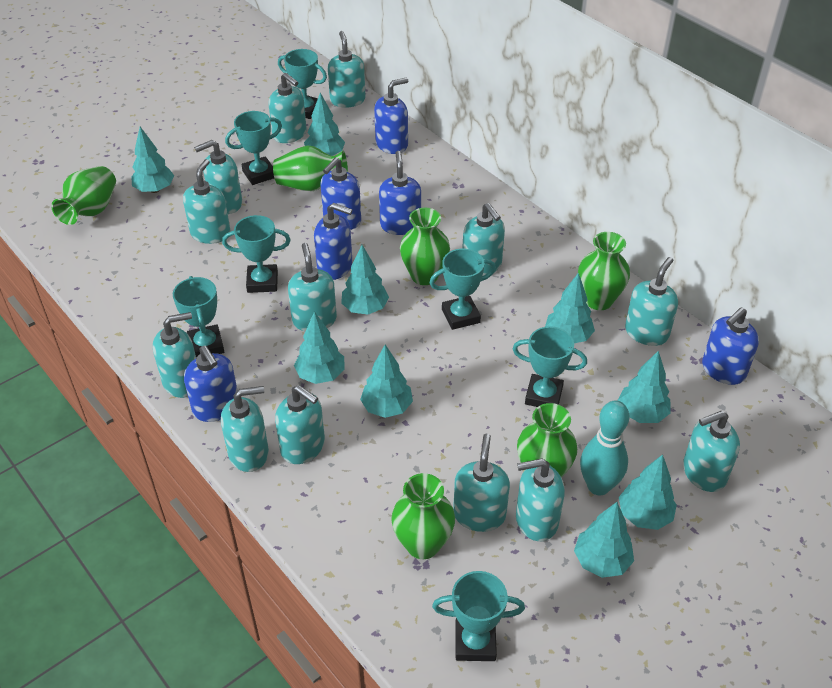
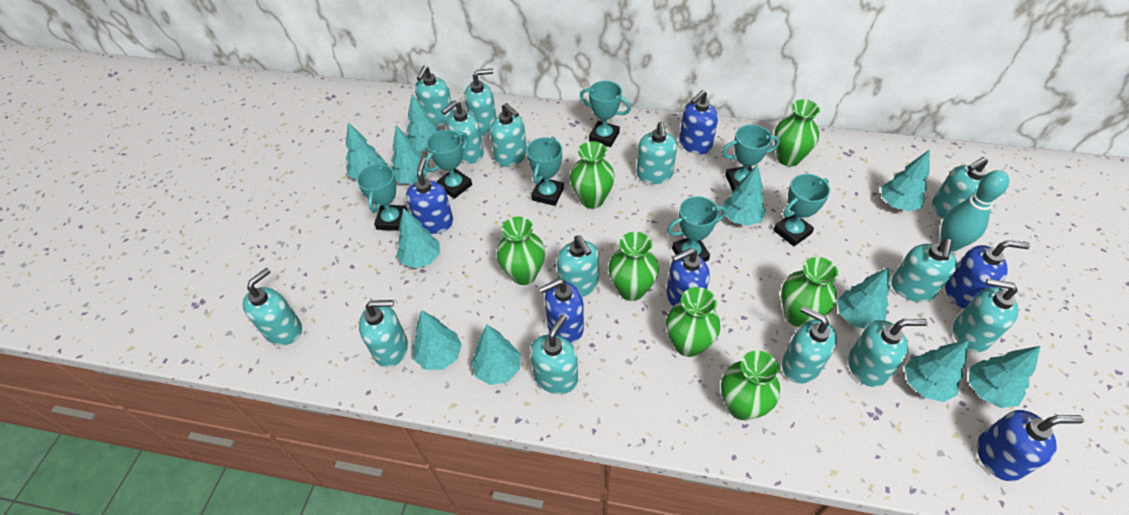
green vase: 6 -> 7
turquoise soap dispenser: 13 -> 14
turquoise tree: 9 -> 11

